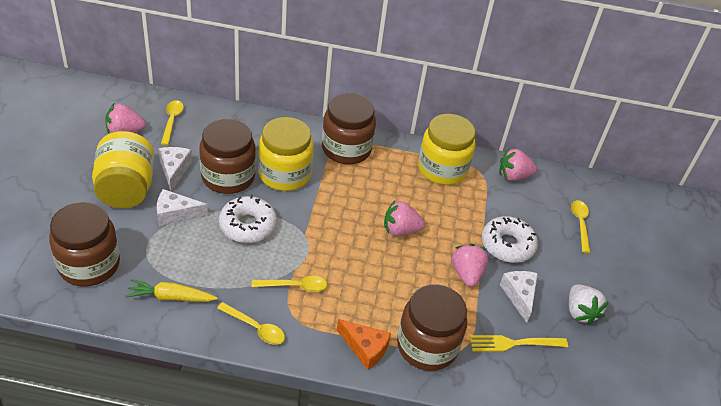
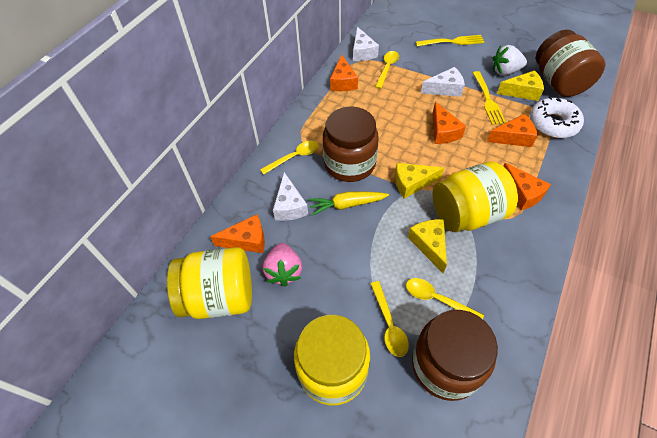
brown jar: 4 -> 3
orange cheese: 1 -> 5
pink strawberry: 4 -> 1
white donut: 2 -> 1
yellow cheese: 0 -> 3
yellow fork: 1 -> 2

